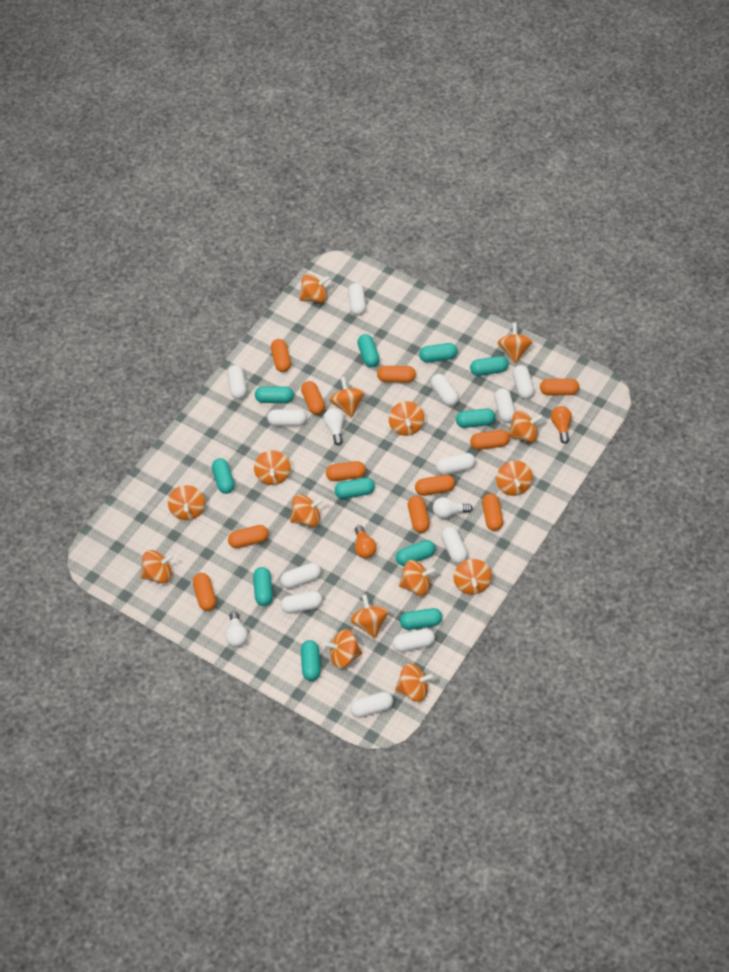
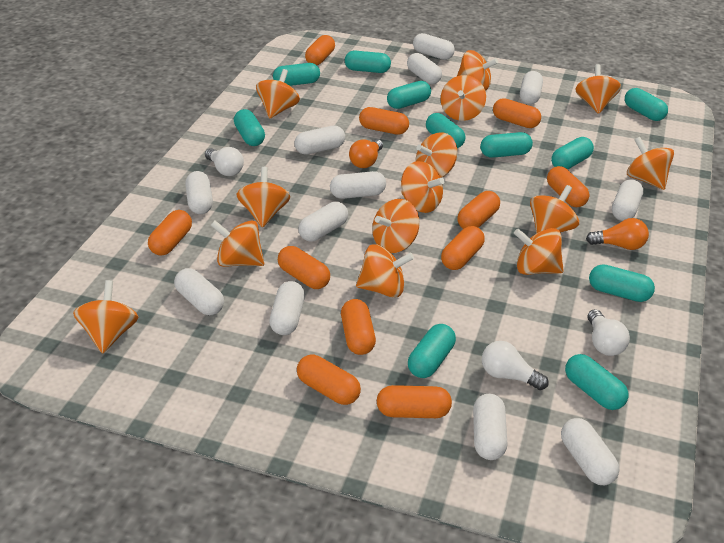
orange spinning top: 15 -> 14

